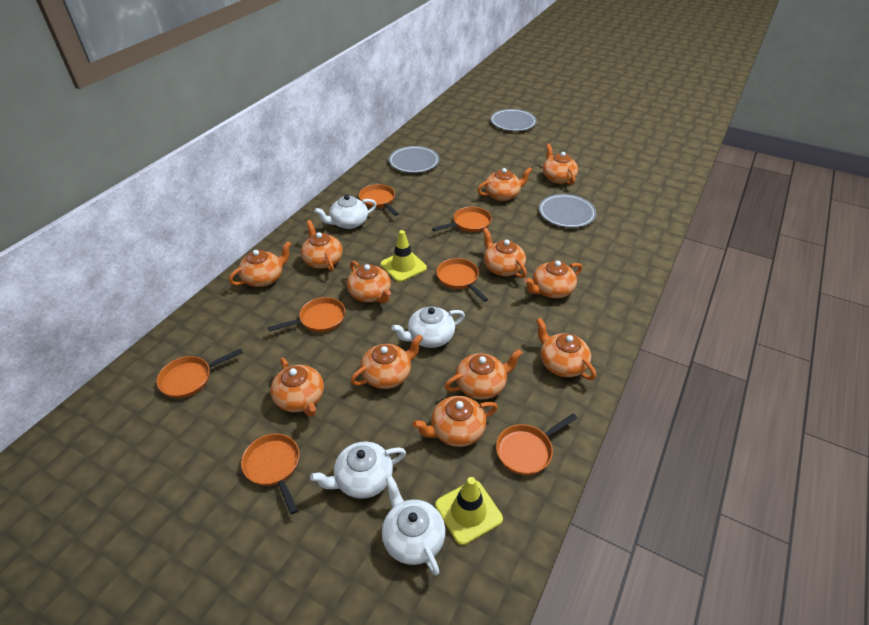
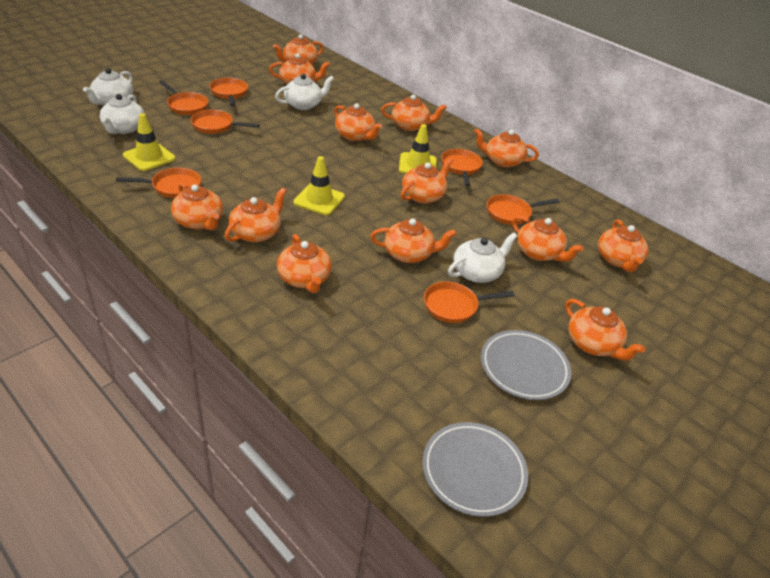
grey plate: 3 -> 2
orange teapot: 12 -> 13
yellow traffic cone: 2 -> 3

